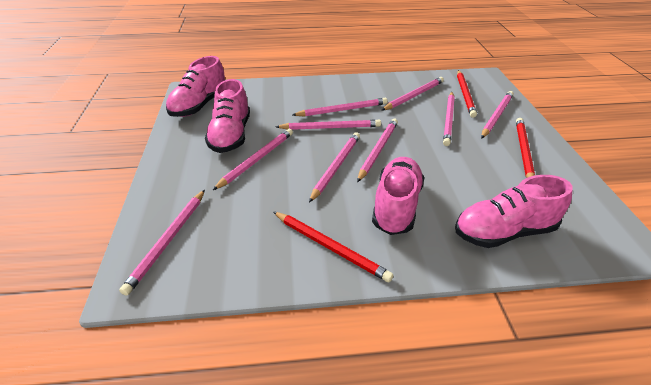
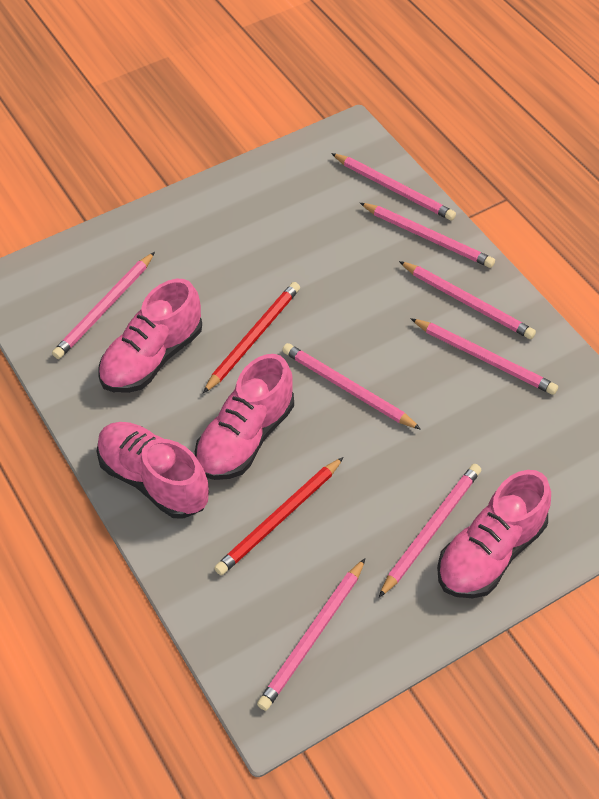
pink pencil: 9 -> 8
red pencil: 3 -> 2

